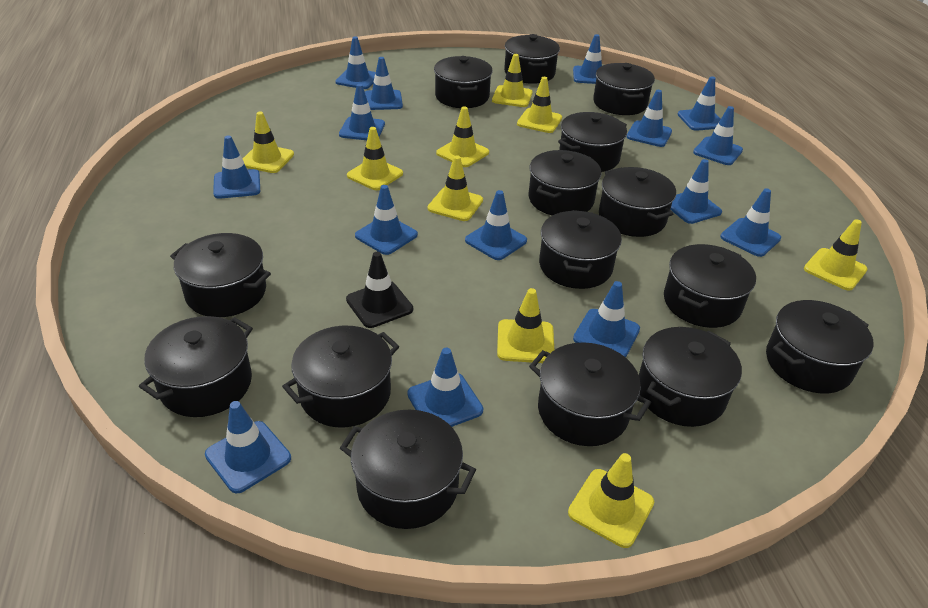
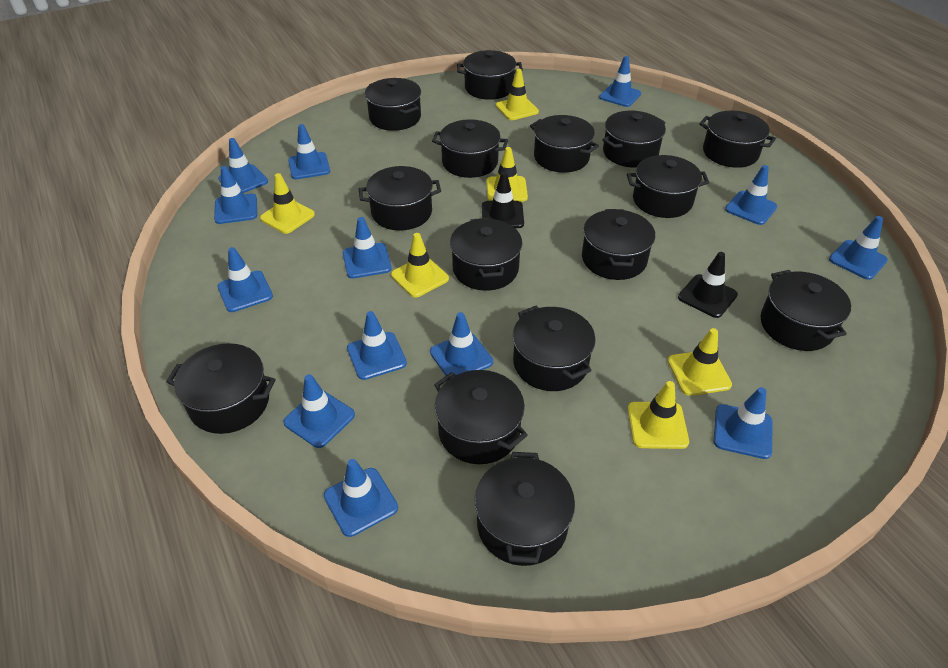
black traffic cone: 1 -> 2
blue traffic cone: 15 -> 13
yellow traffic cone: 9 -> 6

